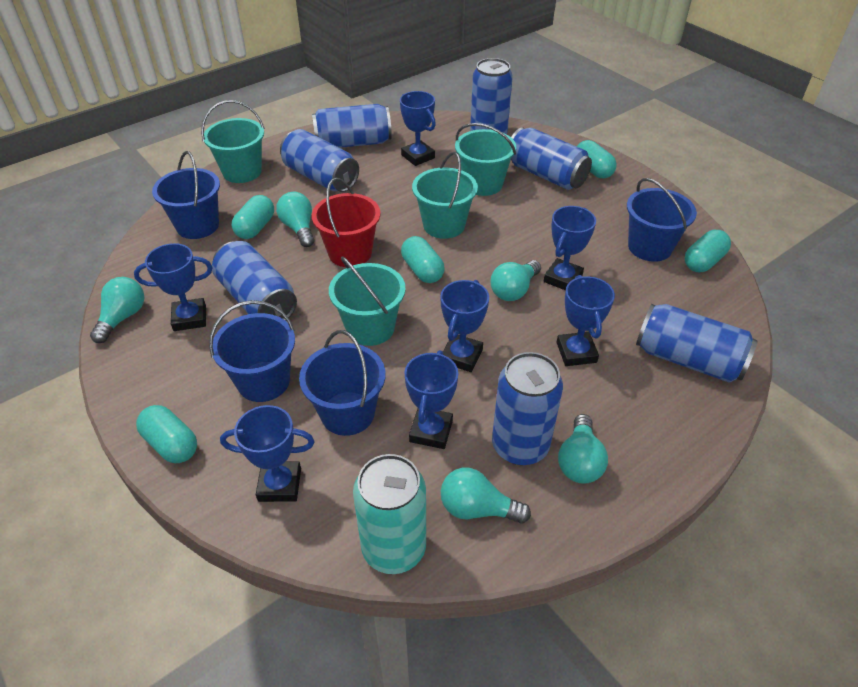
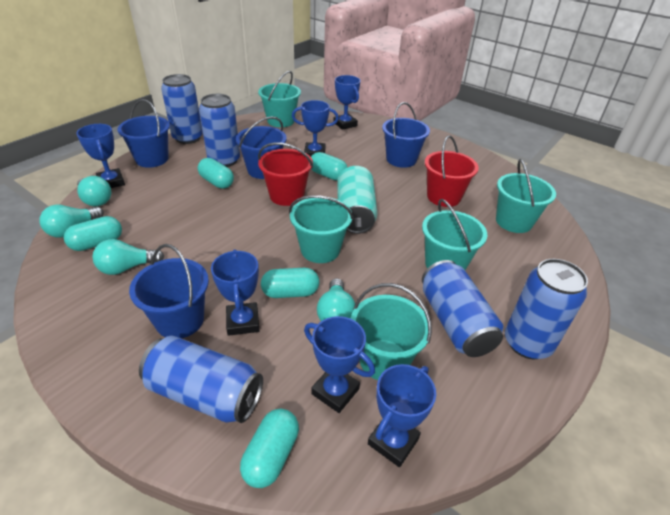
blue can: 7 -> 5
blue trophy: 7 -> 6
red bucket: 1 -> 2
turquoise bucket: 4 -> 5
turquoise light bulb: 5 -> 4

